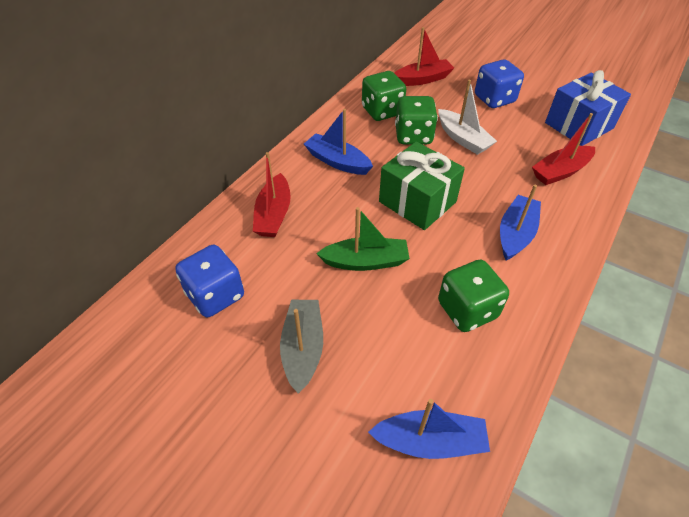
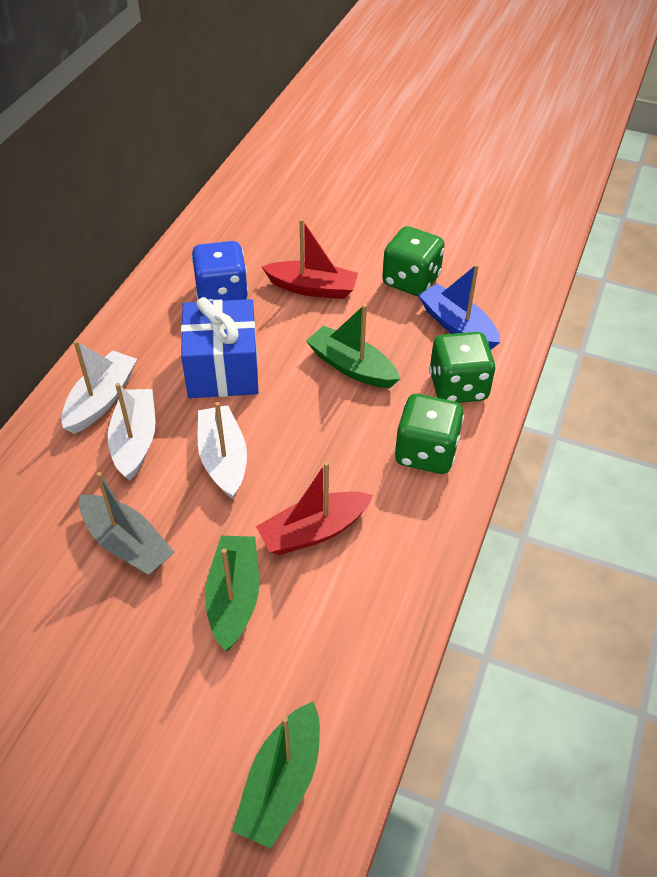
blue boat: 3 -> 1
blue dice: 2 -> 1
green boat: 1 -> 3
green gift: 1 -> 0
red boat: 3 -> 2
white boat: 1 -> 3

